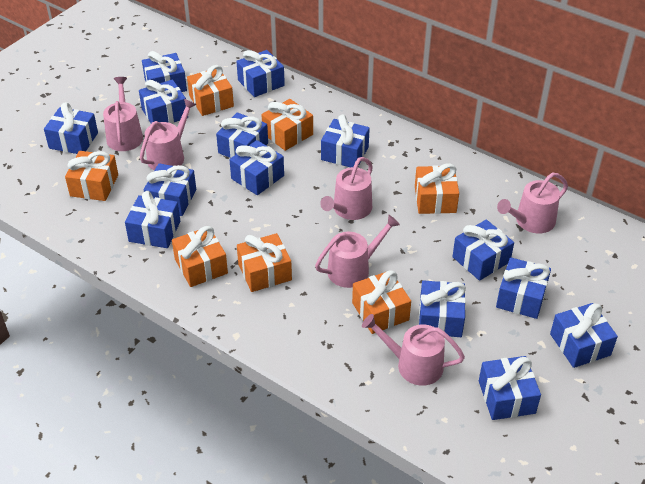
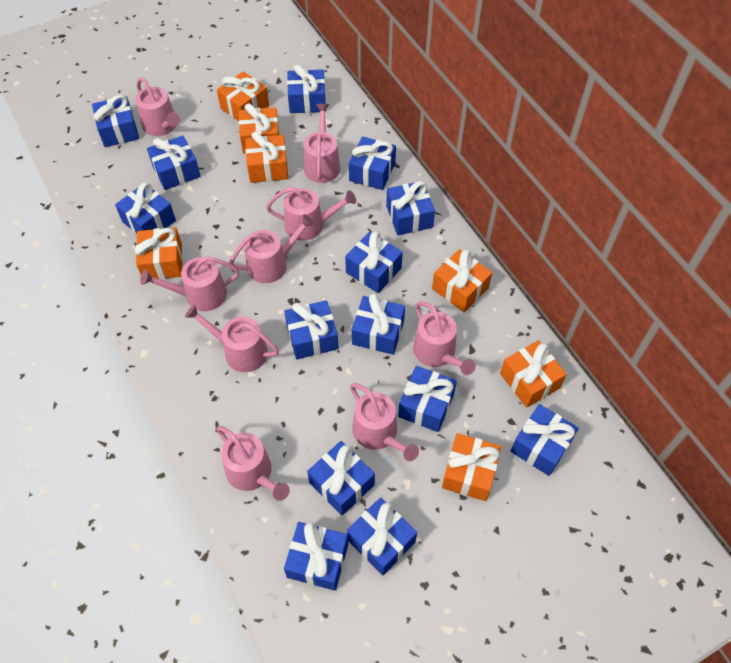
pink watering can: 6 -> 9

